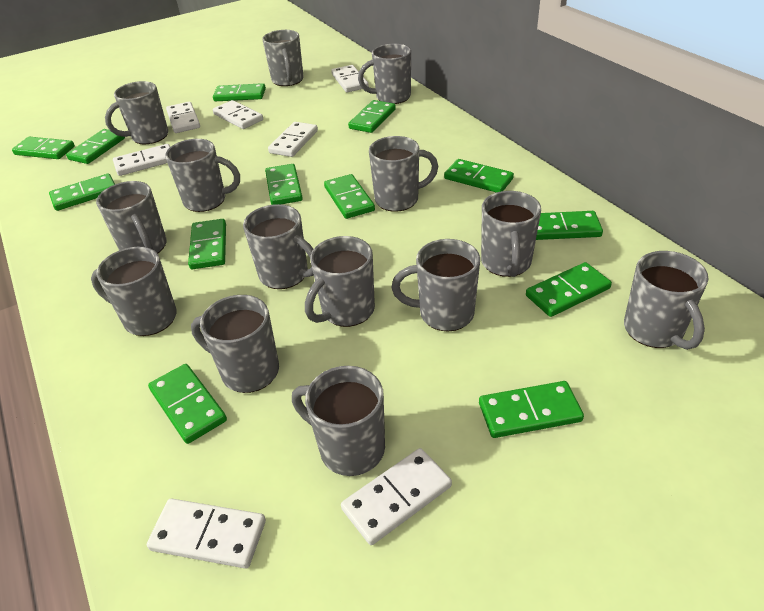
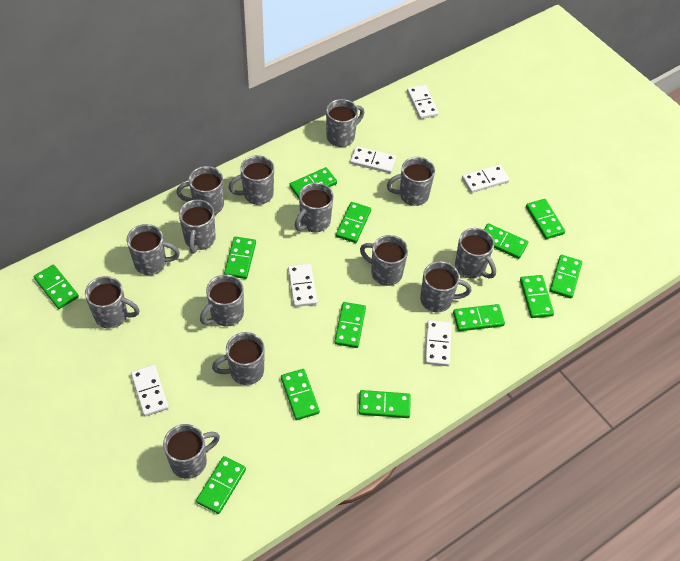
white domino: 7 -> 6

